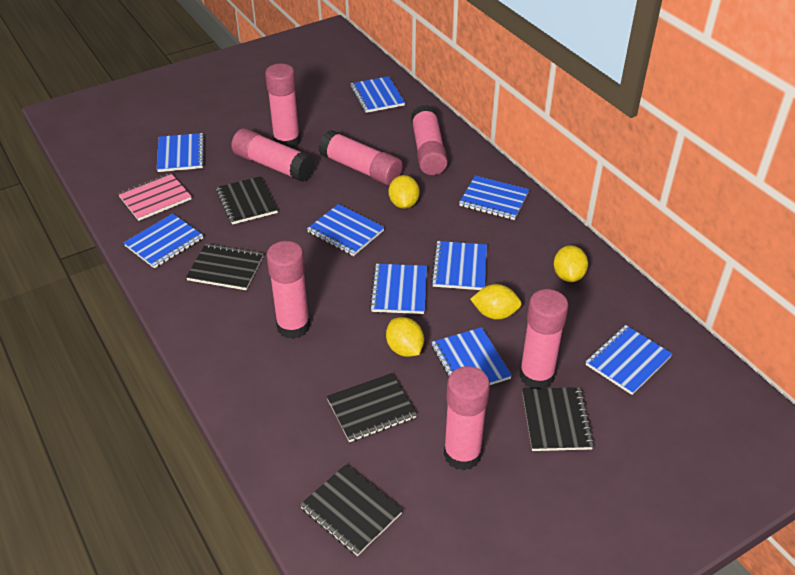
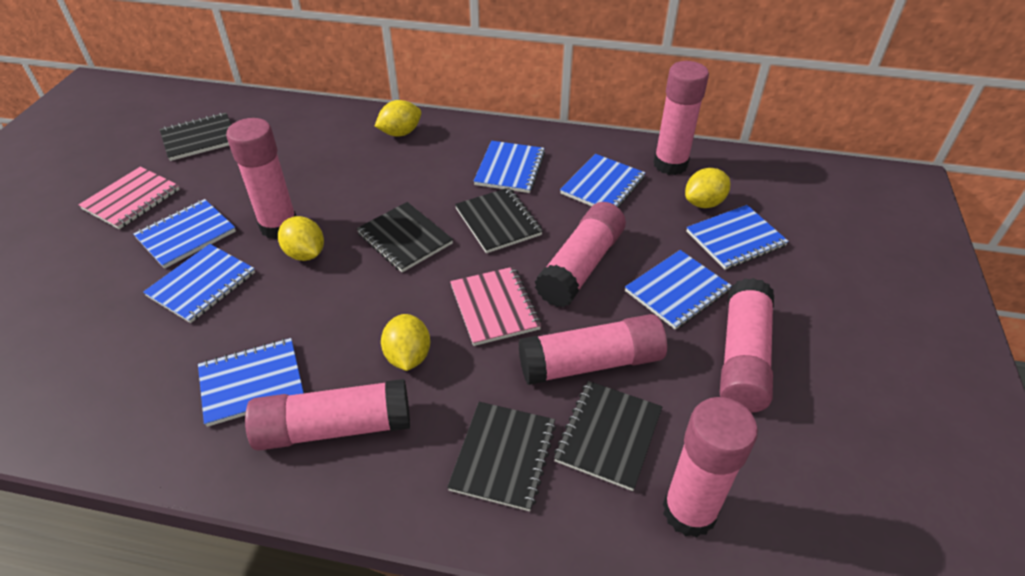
blue notebook: 9 -> 7
pink notebook: 1 -> 2

